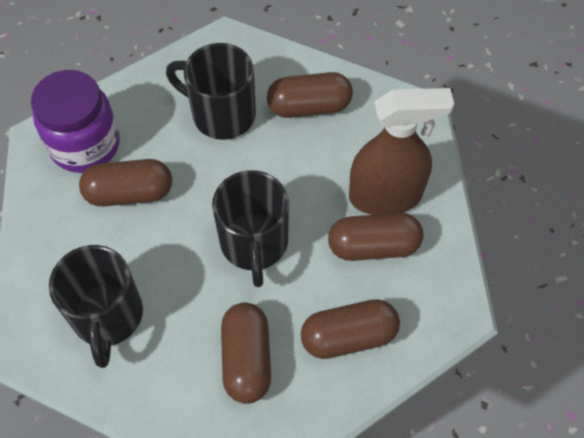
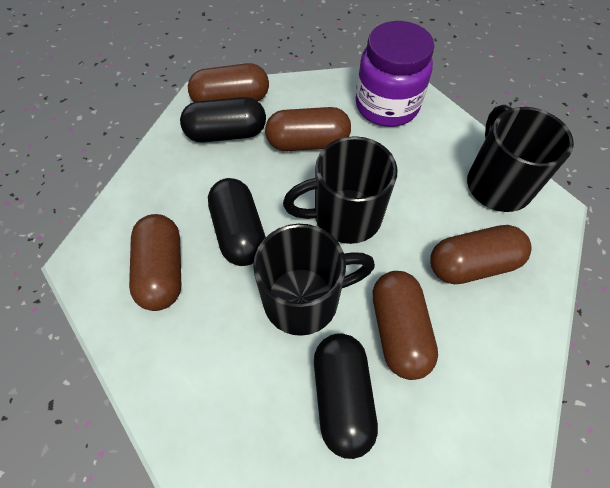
black capsule: 0 -> 3
brown spray bottle: 1 -> 0

